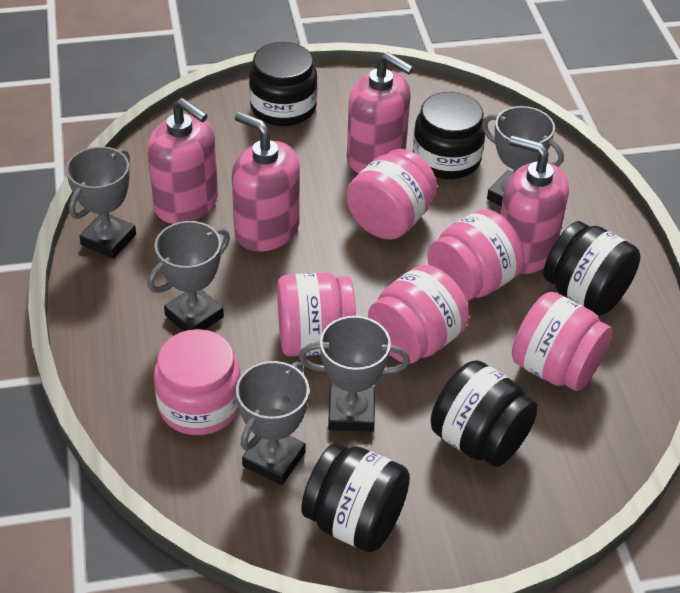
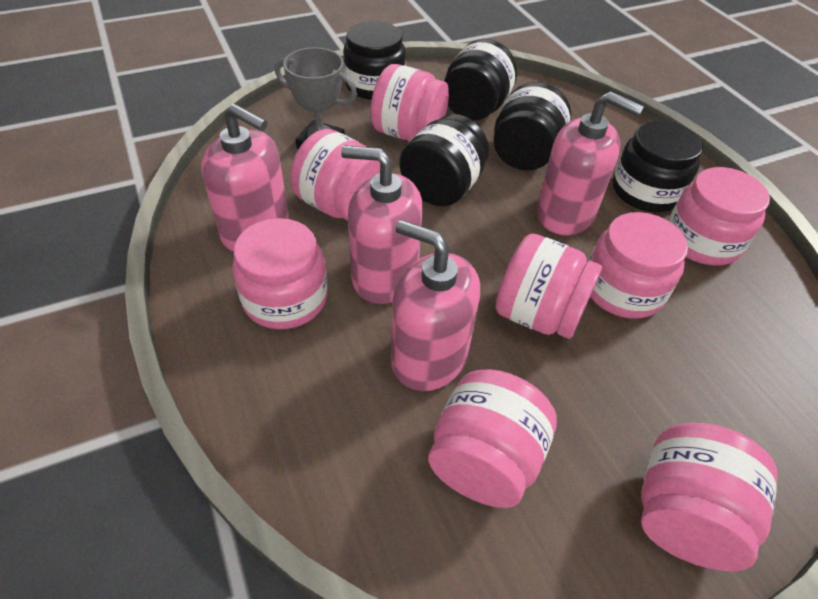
grey trophy: 5 -> 1
pink jar: 6 -> 8

